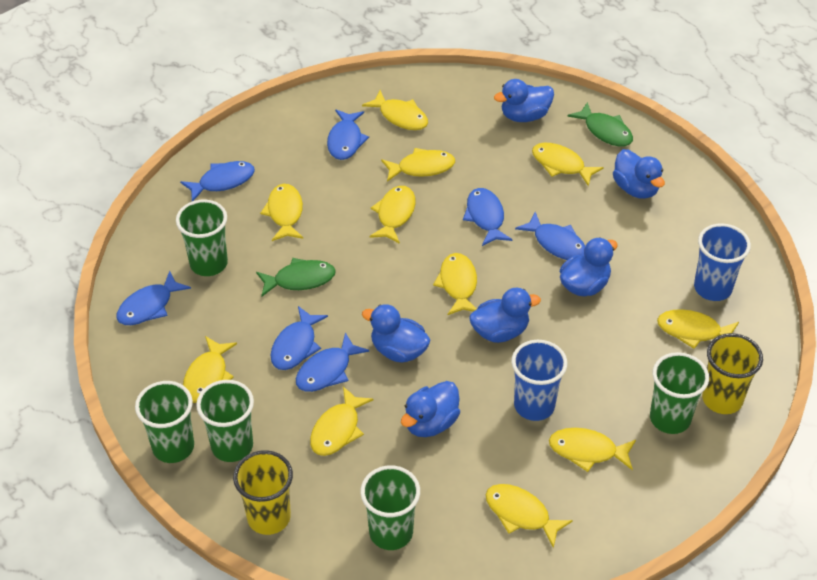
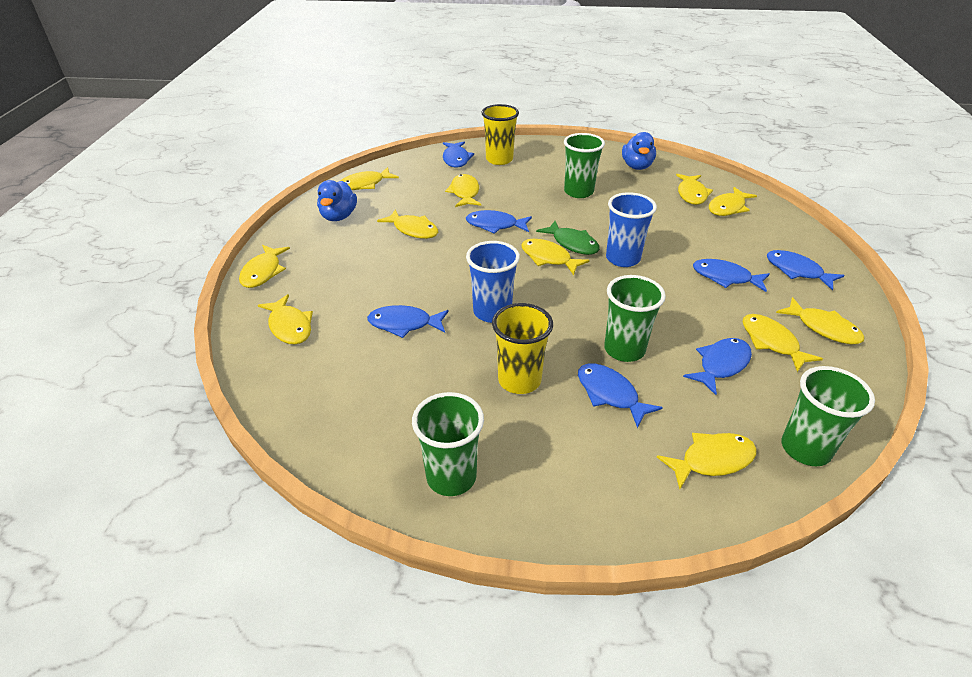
blue duck: 6 -> 2
green cup: 5 -> 4
green fish: 2 -> 1

